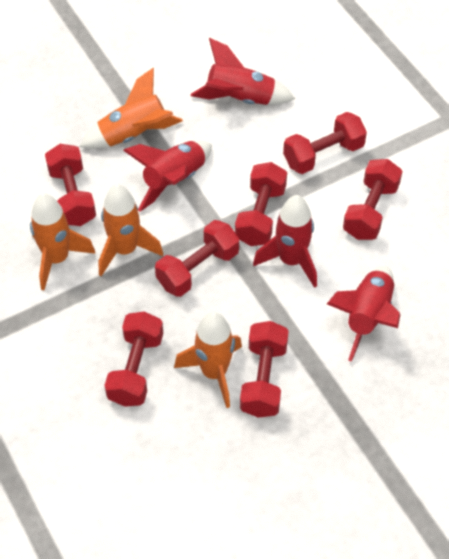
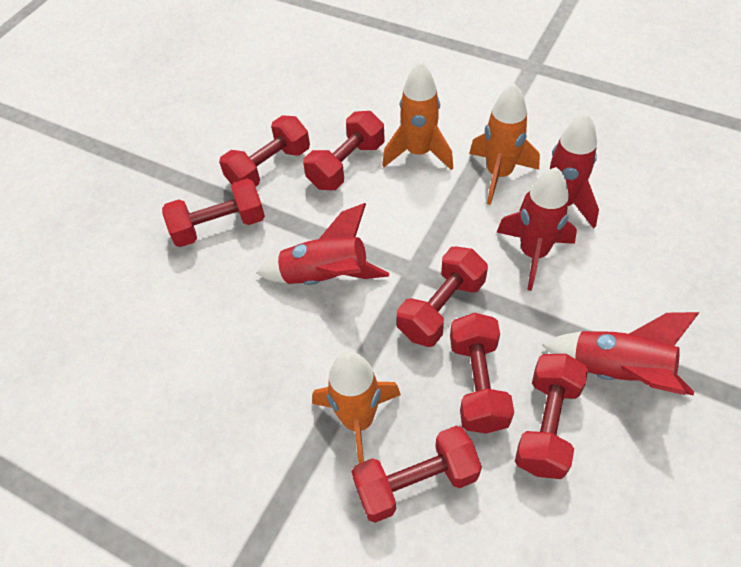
orange rocket: 4 -> 3

